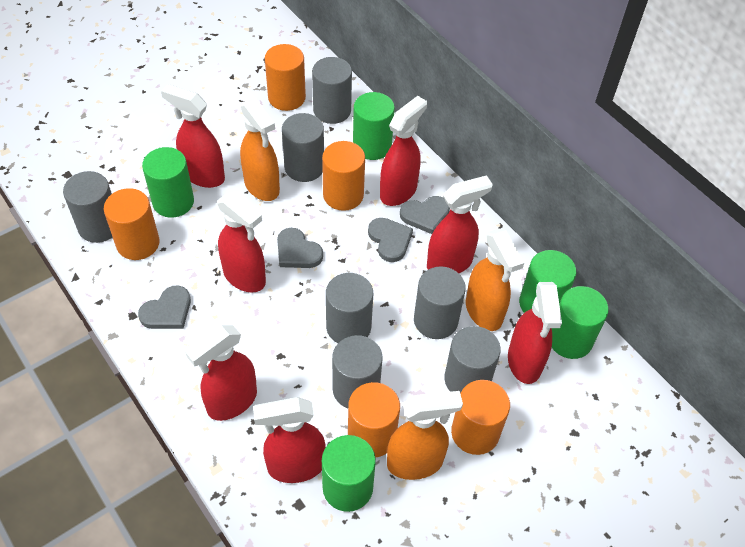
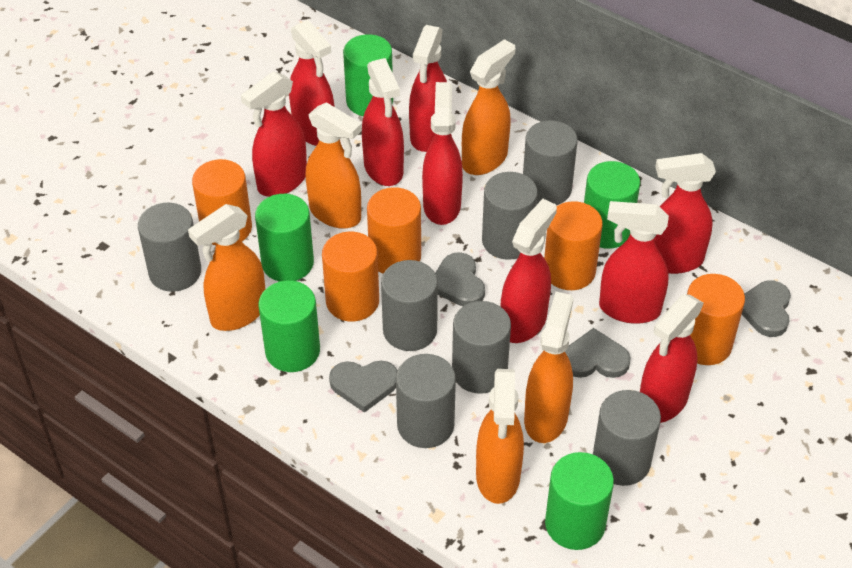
orange spray bottle: 3 -> 5
red spray bottle: 7 -> 9

